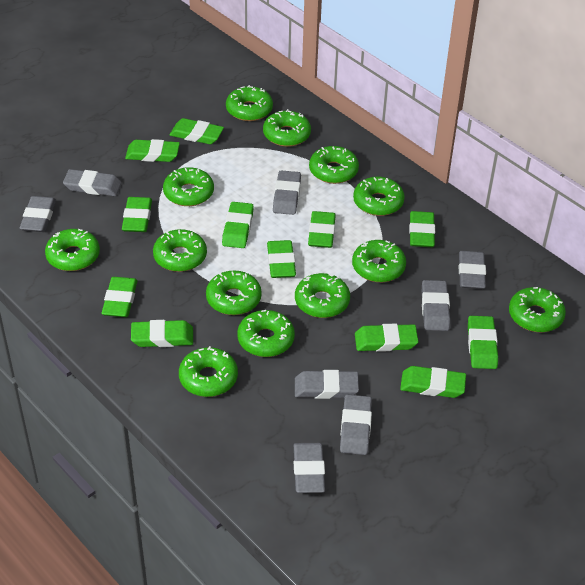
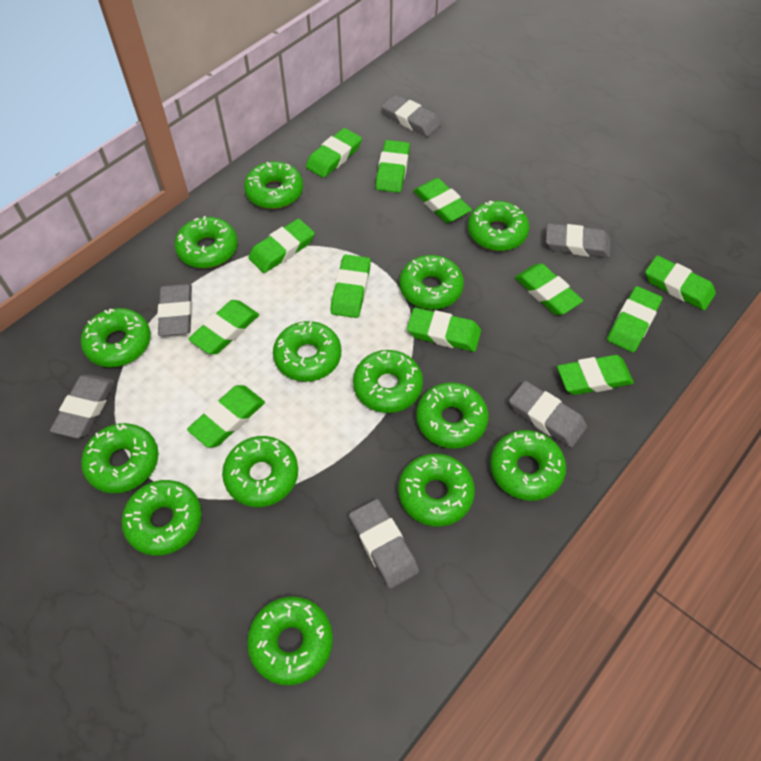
green donut: 13 -> 14
grey eraser: 8 -> 6

